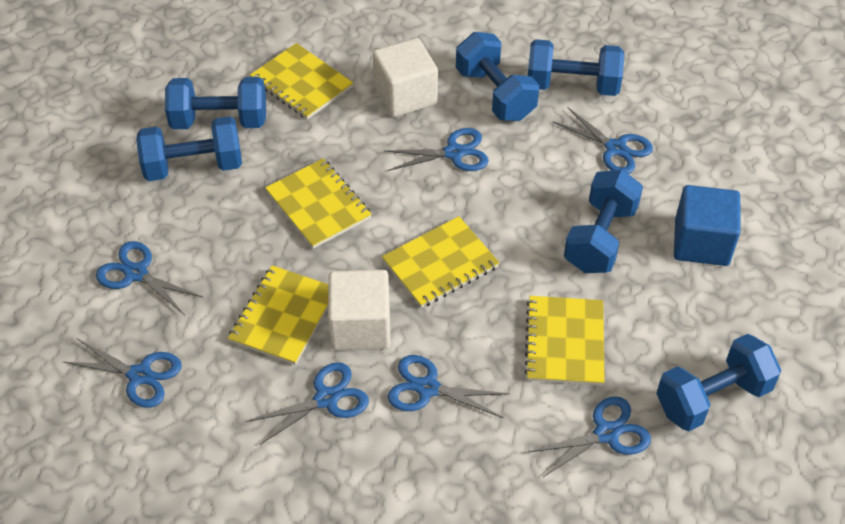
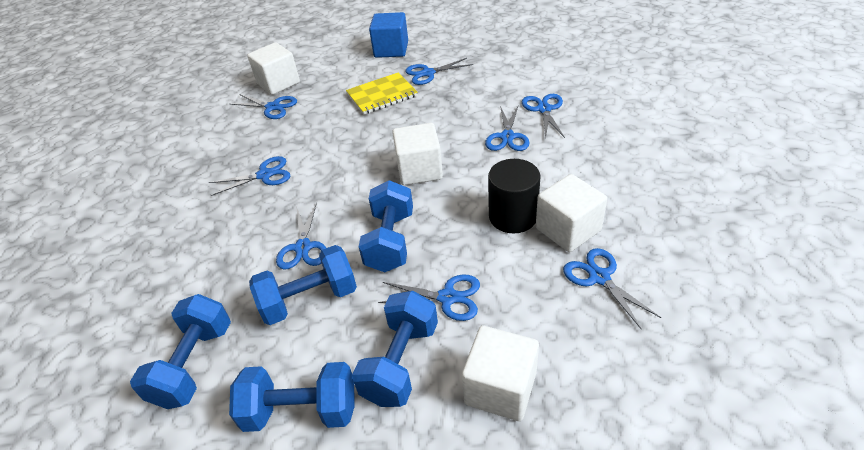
black cylinder: 0 -> 1
blue dumbbell: 6 -> 5
blue scissors: 7 -> 8
white cube: 2 -> 4
yellow notebook: 5 -> 1

